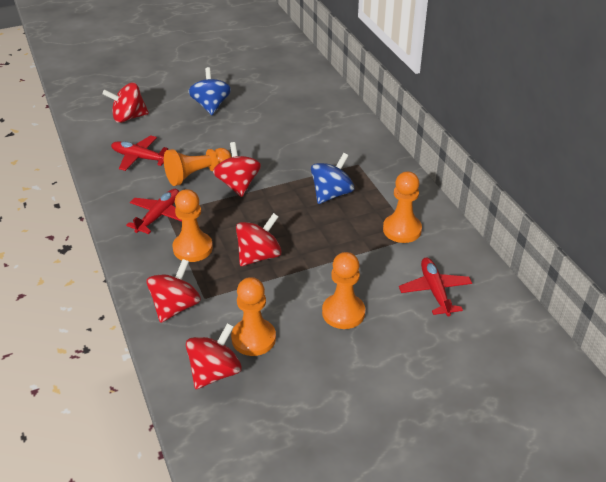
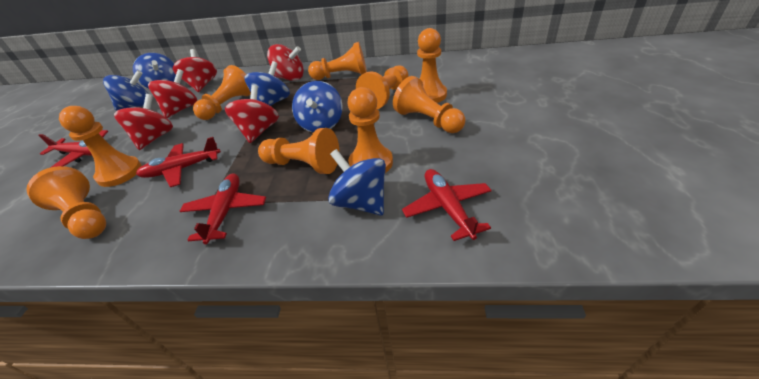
blue spinning top: 2 -> 5
orange pawn: 5 -> 9
red plane: 3 -> 4

